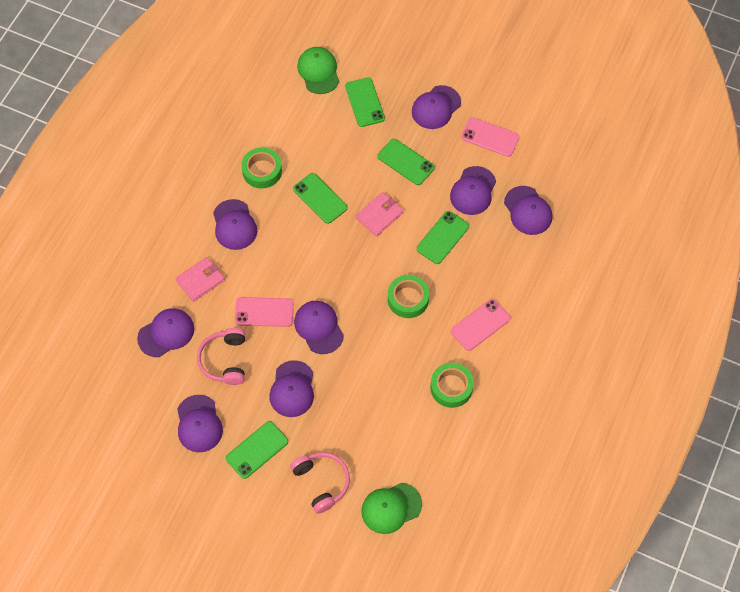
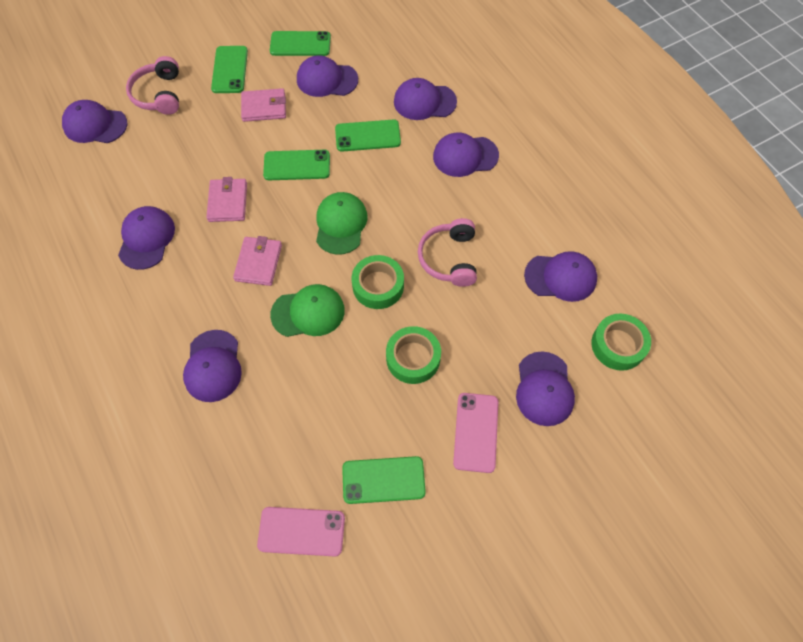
pink phone: 3 -> 2
pink wallet: 2 -> 3

